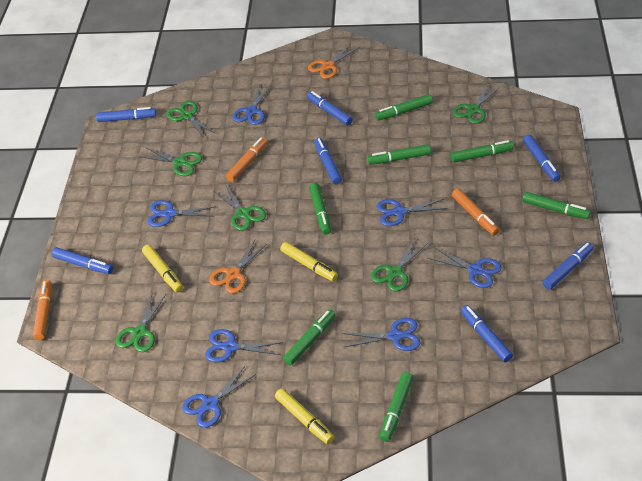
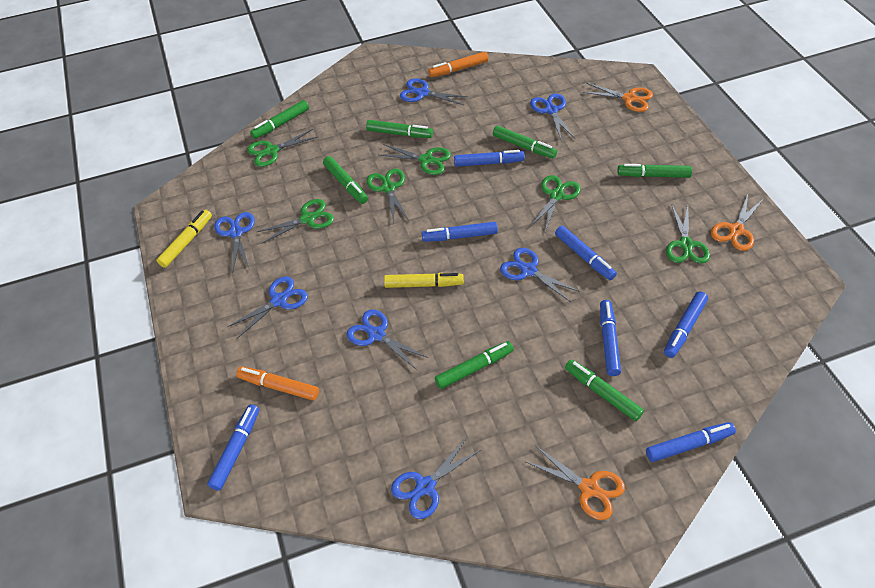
orange marker: 3 -> 2
orange scissors: 2 -> 3
yellow marker: 3 -> 2

